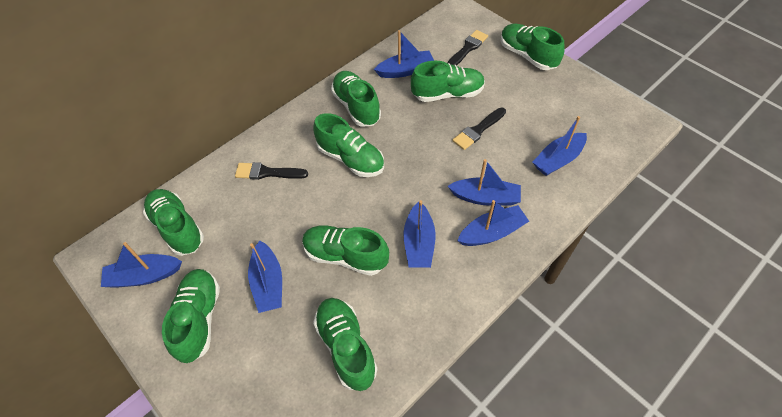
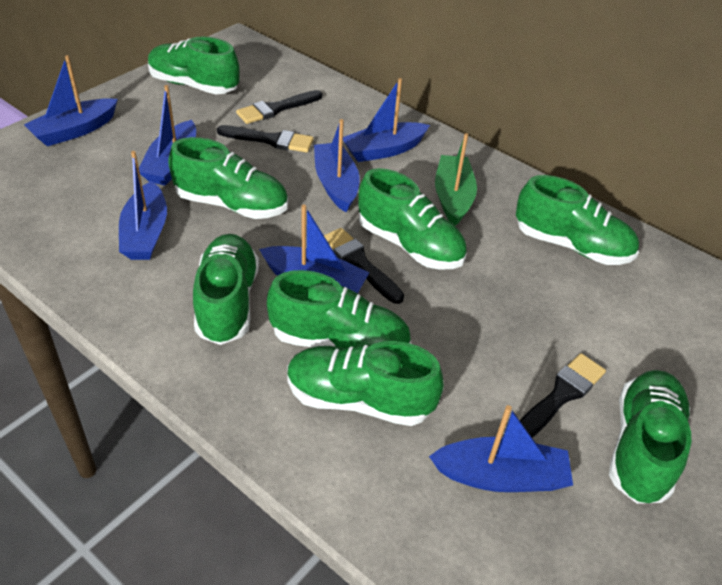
black brush: 3 -> 4
green boat: 0 -> 1

